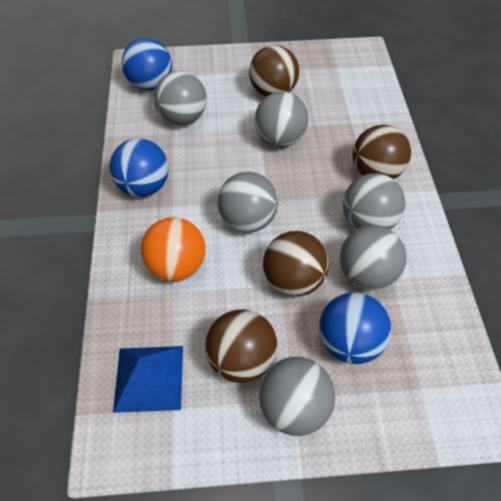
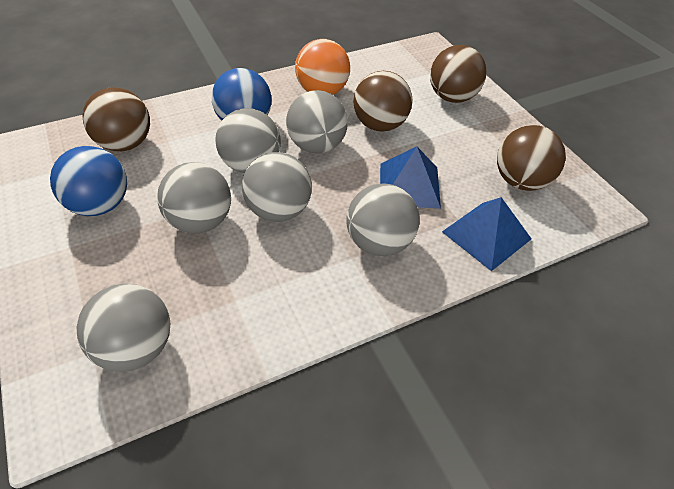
blue ball: 3 -> 2
blue pyramid: 1 -> 2

